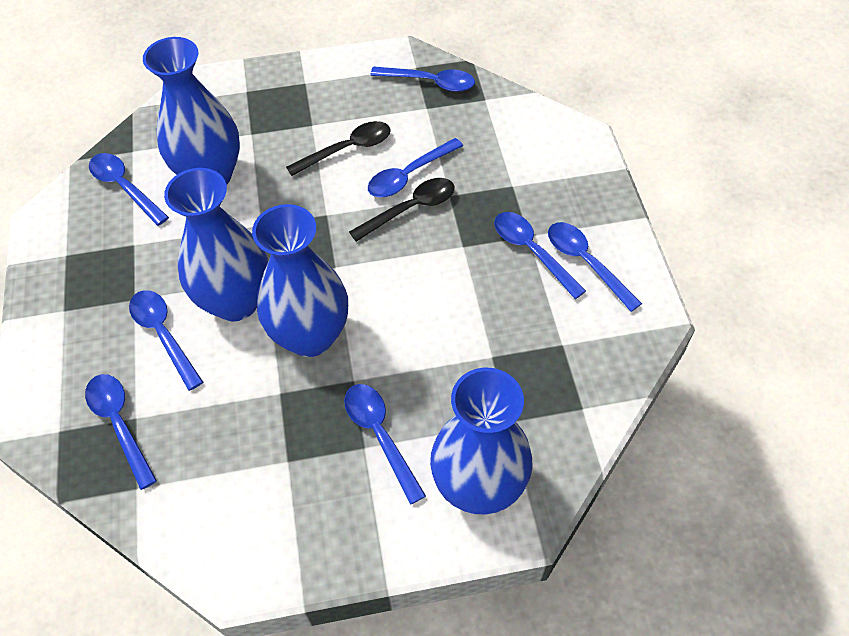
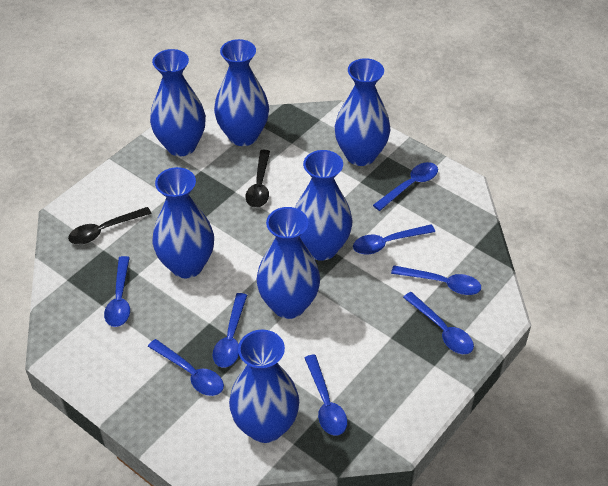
blue vase: 4 -> 7

